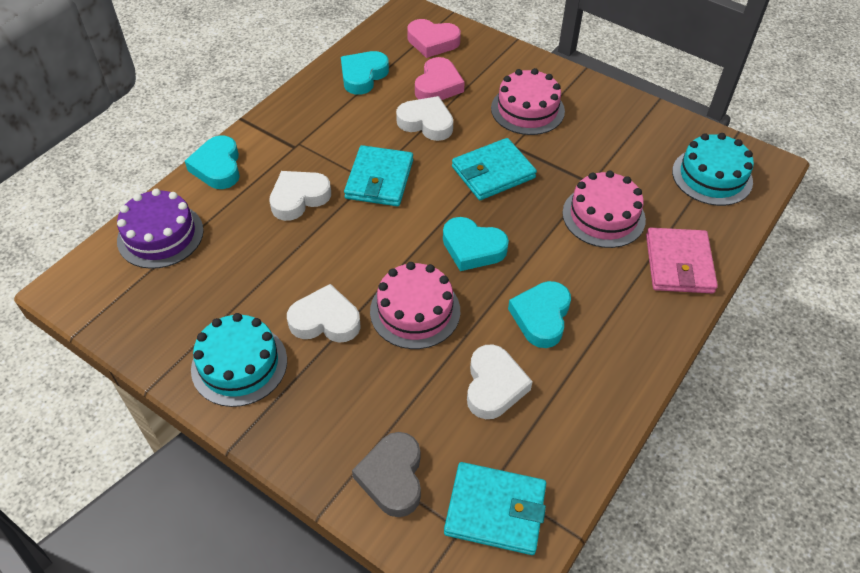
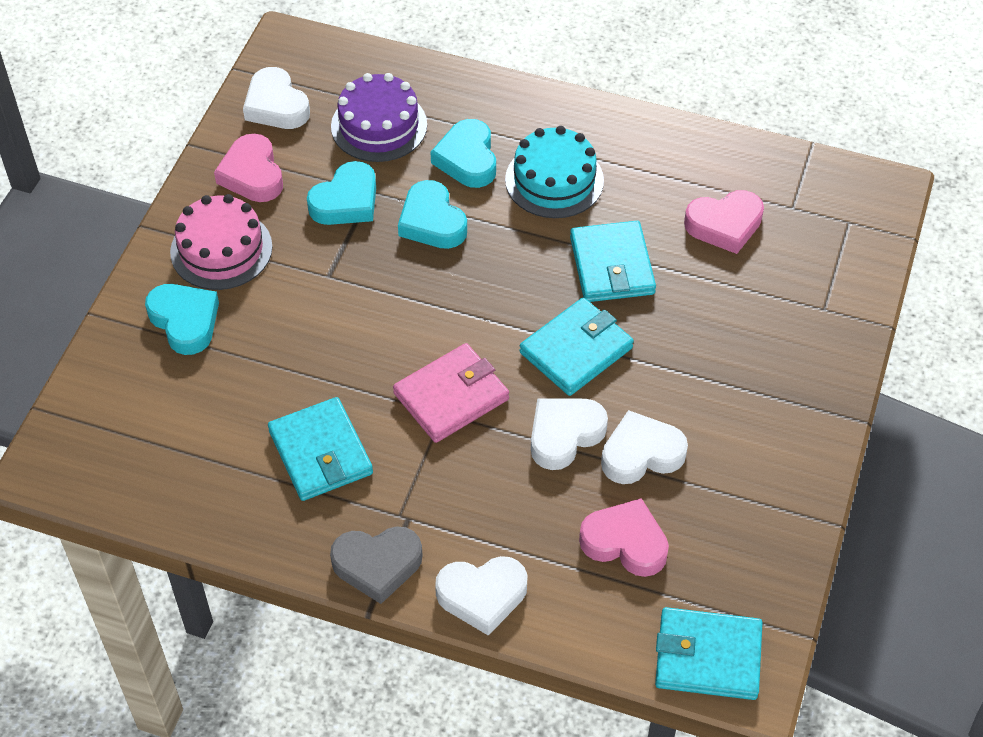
pink cake: 3 -> 1
pink heart: 2 -> 3
turquoise cake: 2 -> 1
turquoise wallet: 3 -> 4

